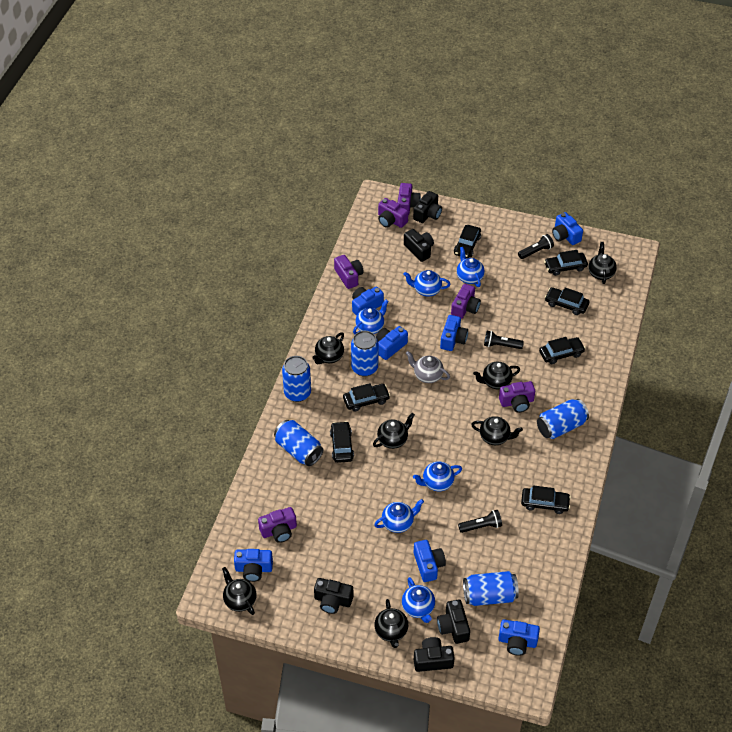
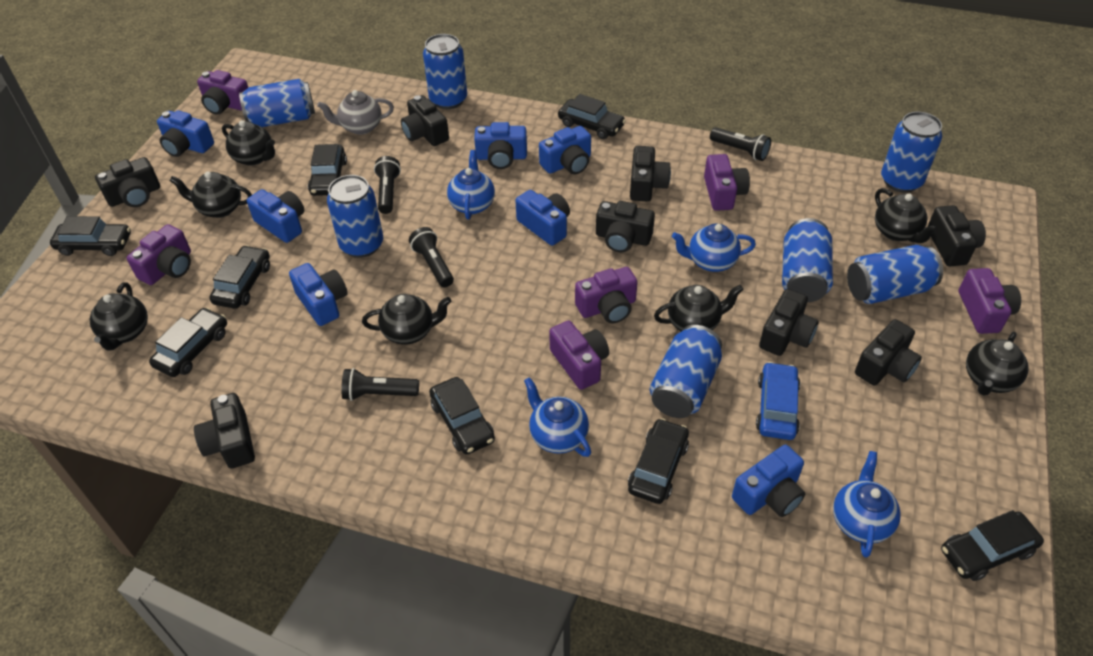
black camera: 5 -> 8
black car: 7 -> 8
black flashlight: 3 -> 4
blue can: 5 -> 7
blue car: 0 -> 1
blue teapot: 6 -> 4

